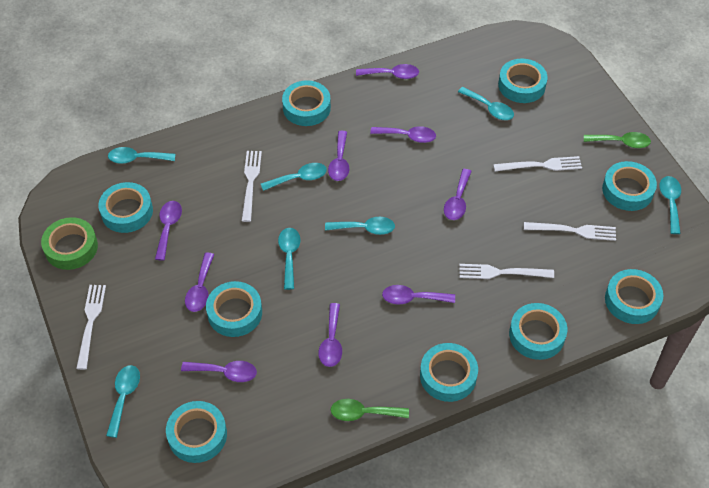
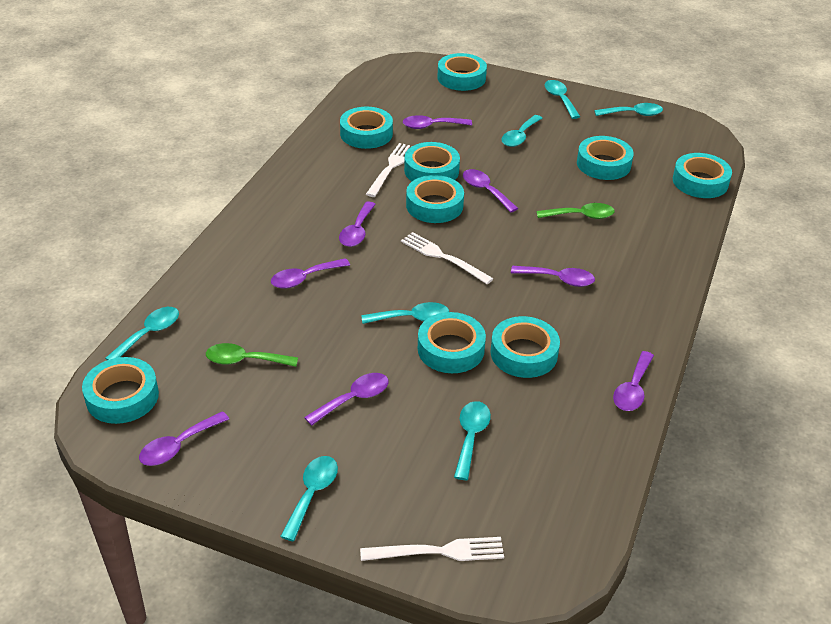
green tape: 1 -> 0
purple spoon: 9 -> 8
white fork: 5 -> 3

